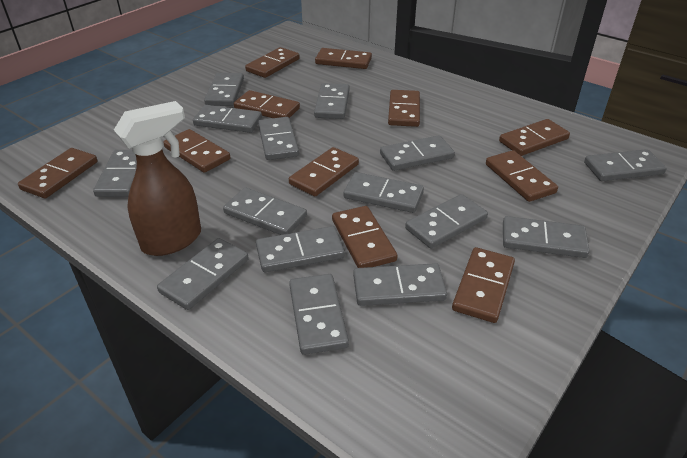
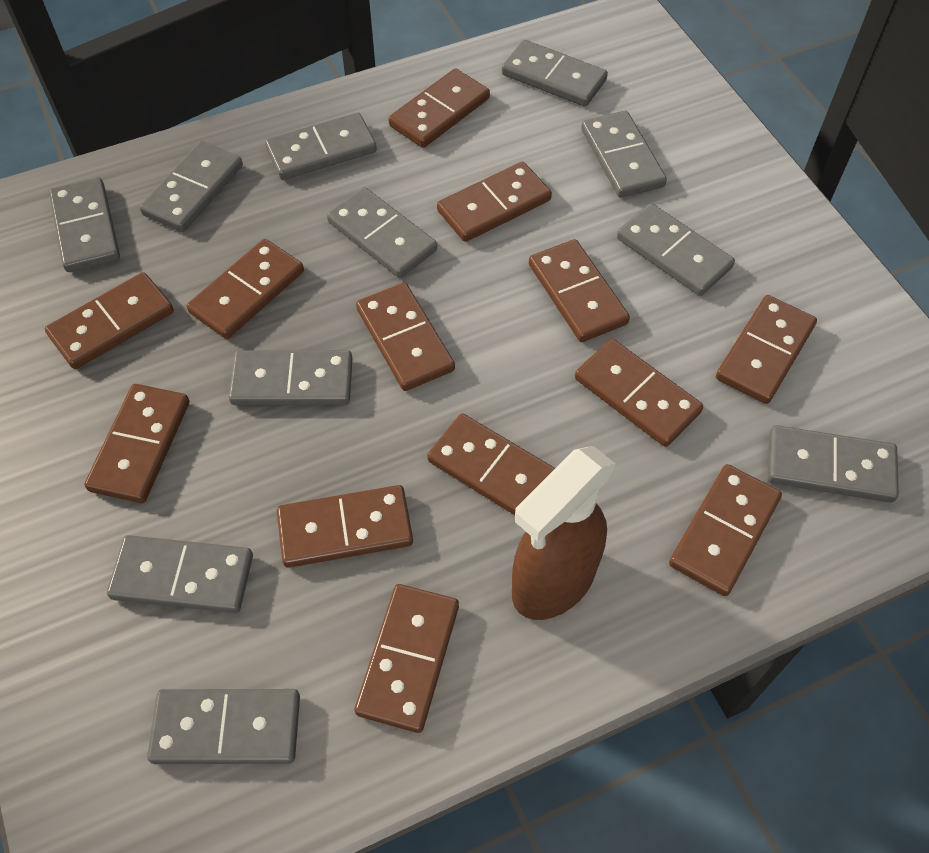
brown domino: 11 -> 13
grey domino: 15 -> 11

